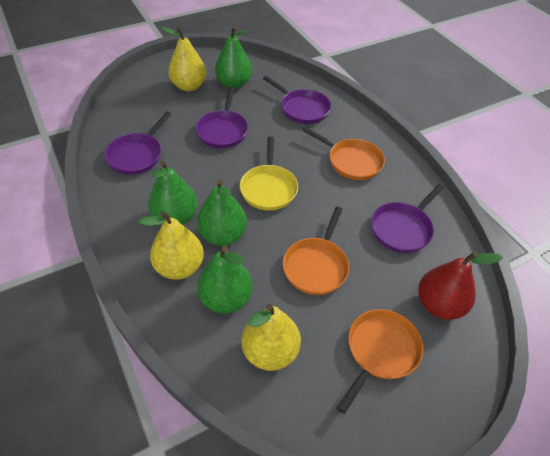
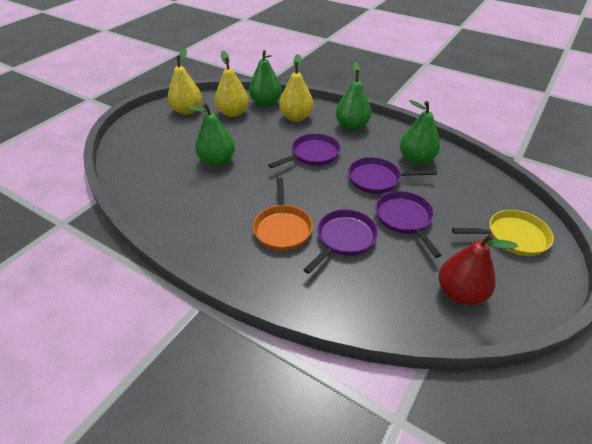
orange pan: 3 -> 1

